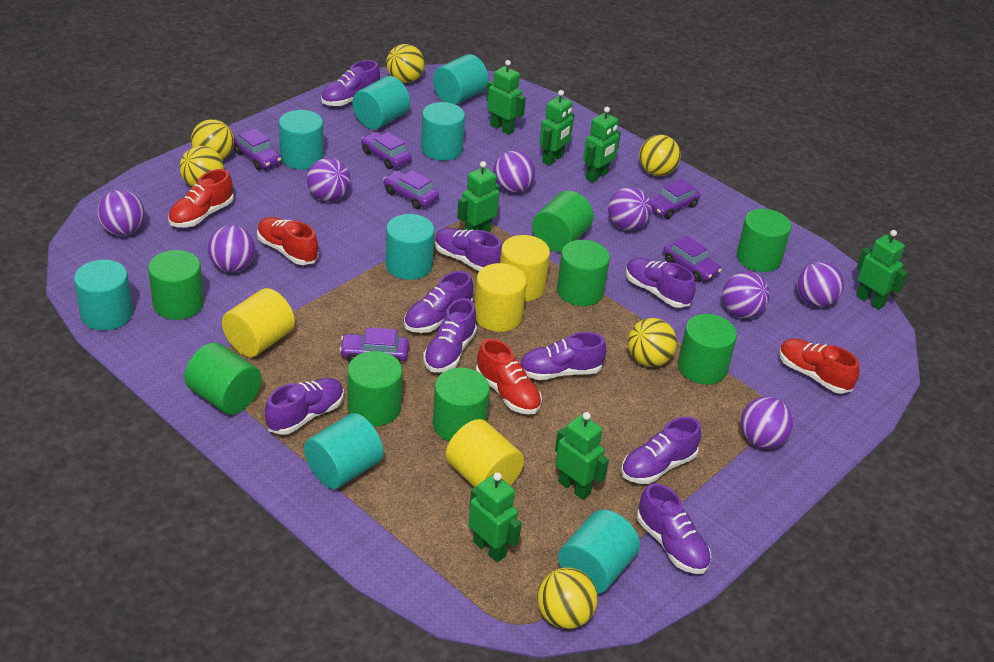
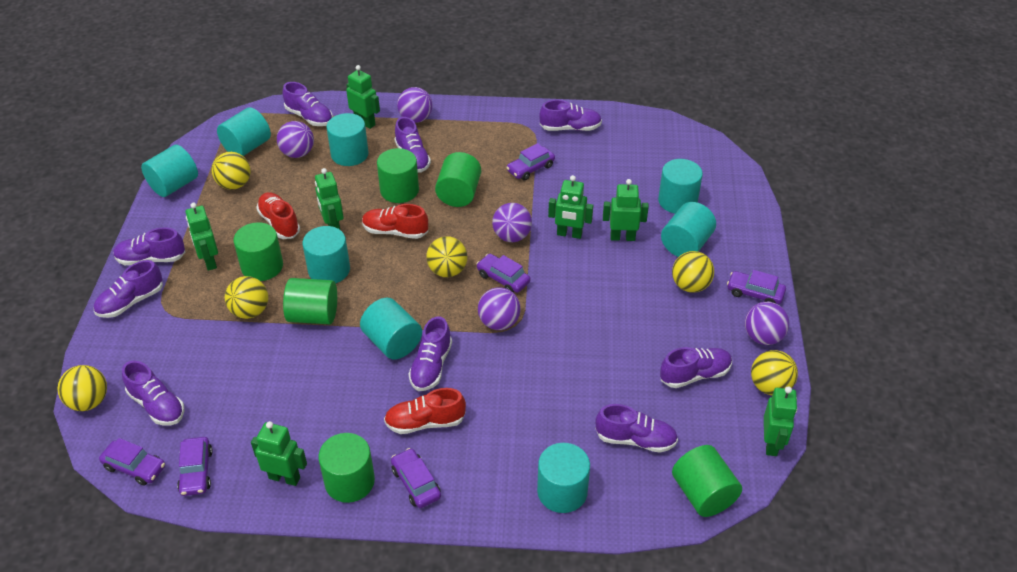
green cylinder: 8 -> 6
purple ball: 8 -> 5
red shoe: 4 -> 3
yellow cylinder: 4 -> 0

